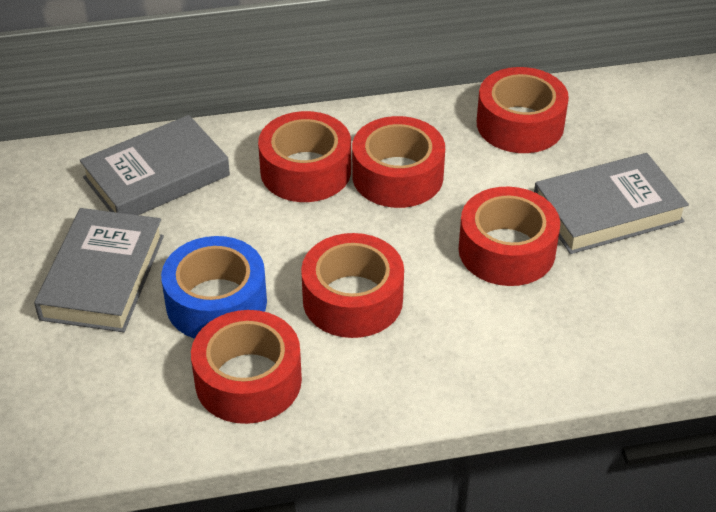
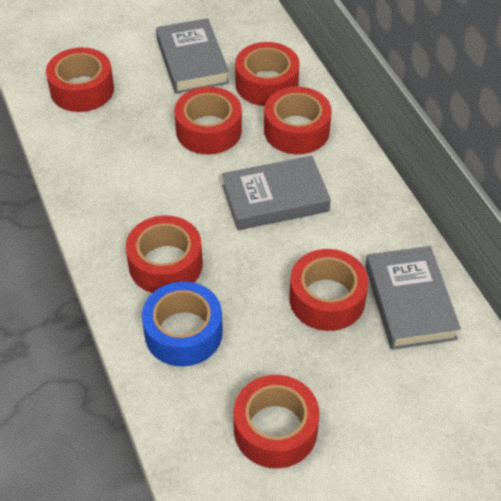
red tape: 6 -> 7

